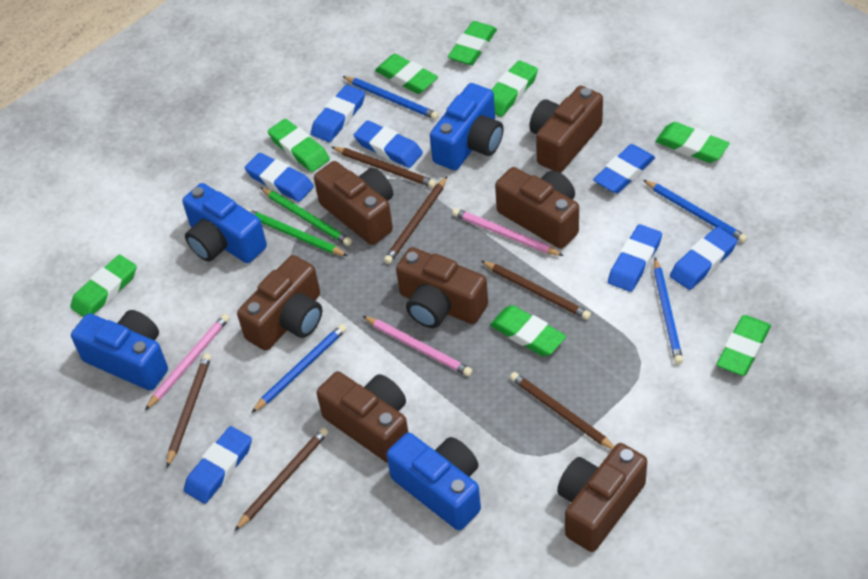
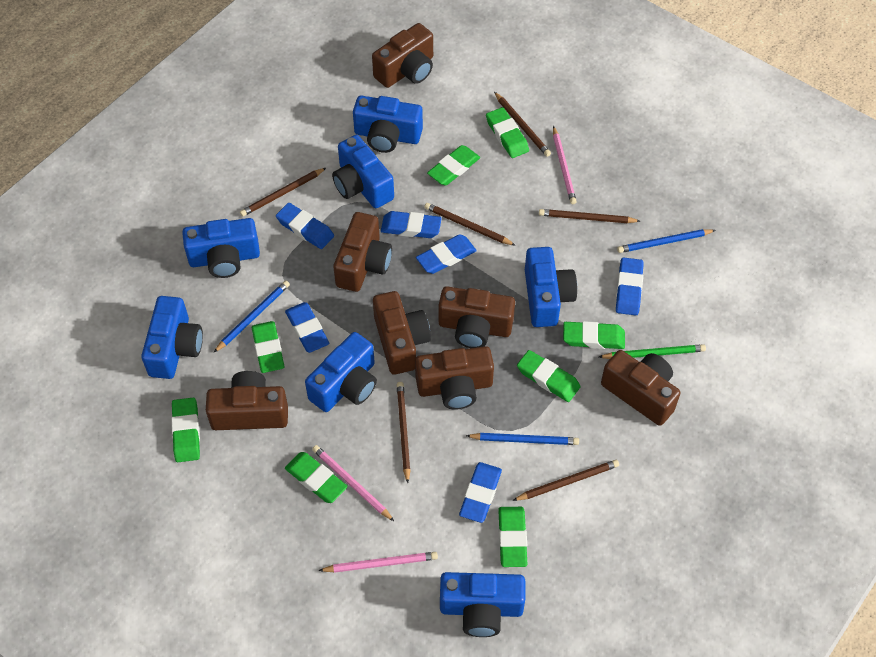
blue camera: 4 -> 7
blue eraser: 7 -> 6
blue pencil: 4 -> 3
green pencil: 2 -> 1

